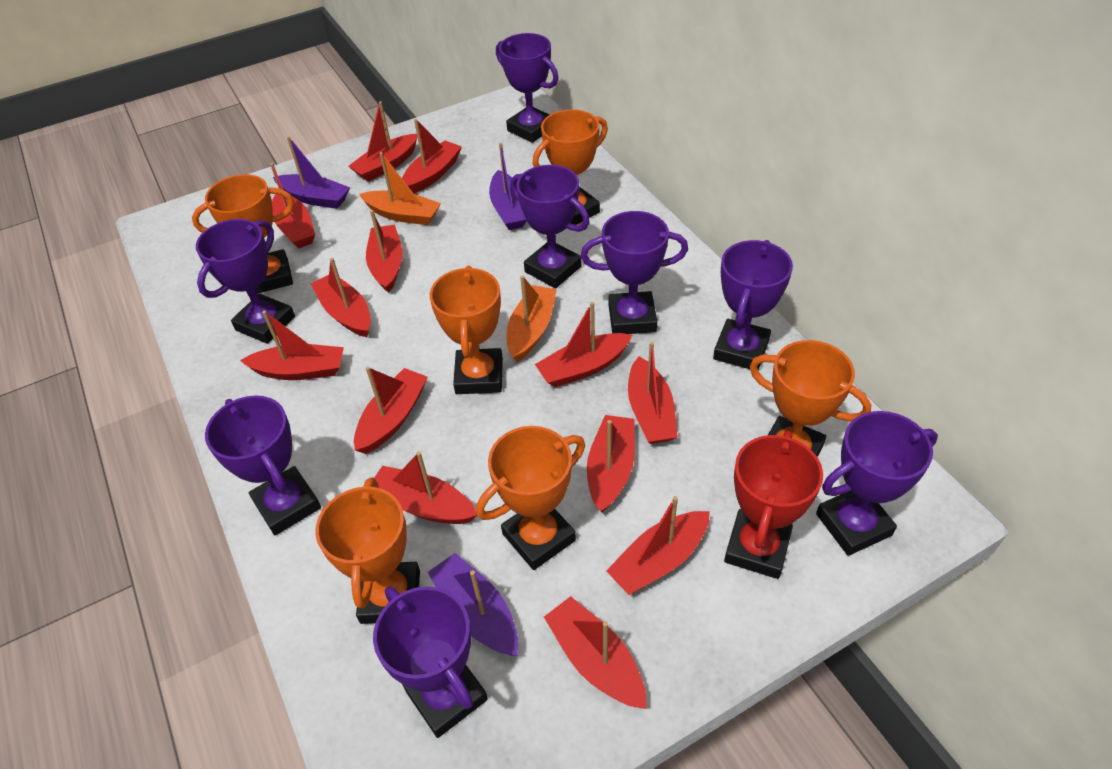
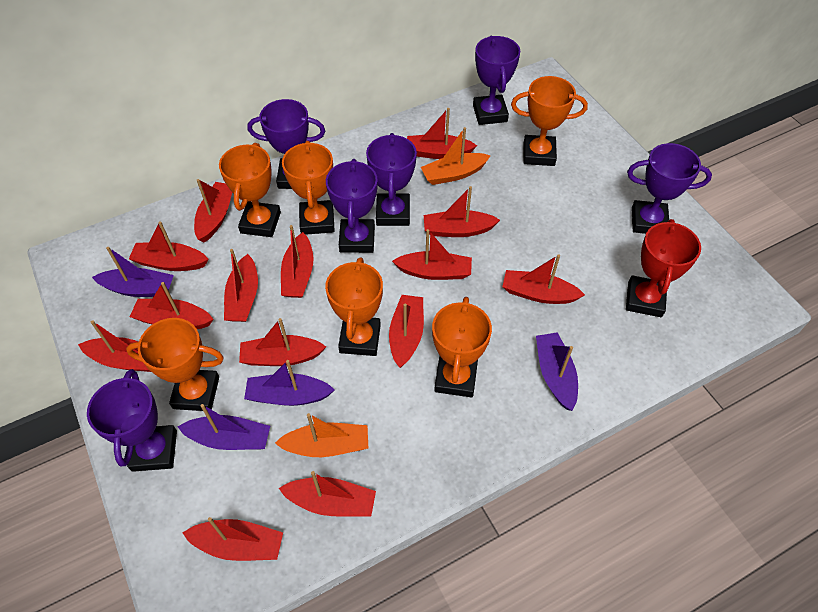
purple boat: 3 -> 4
purple trophy: 8 -> 6
red boat: 13 -> 14

